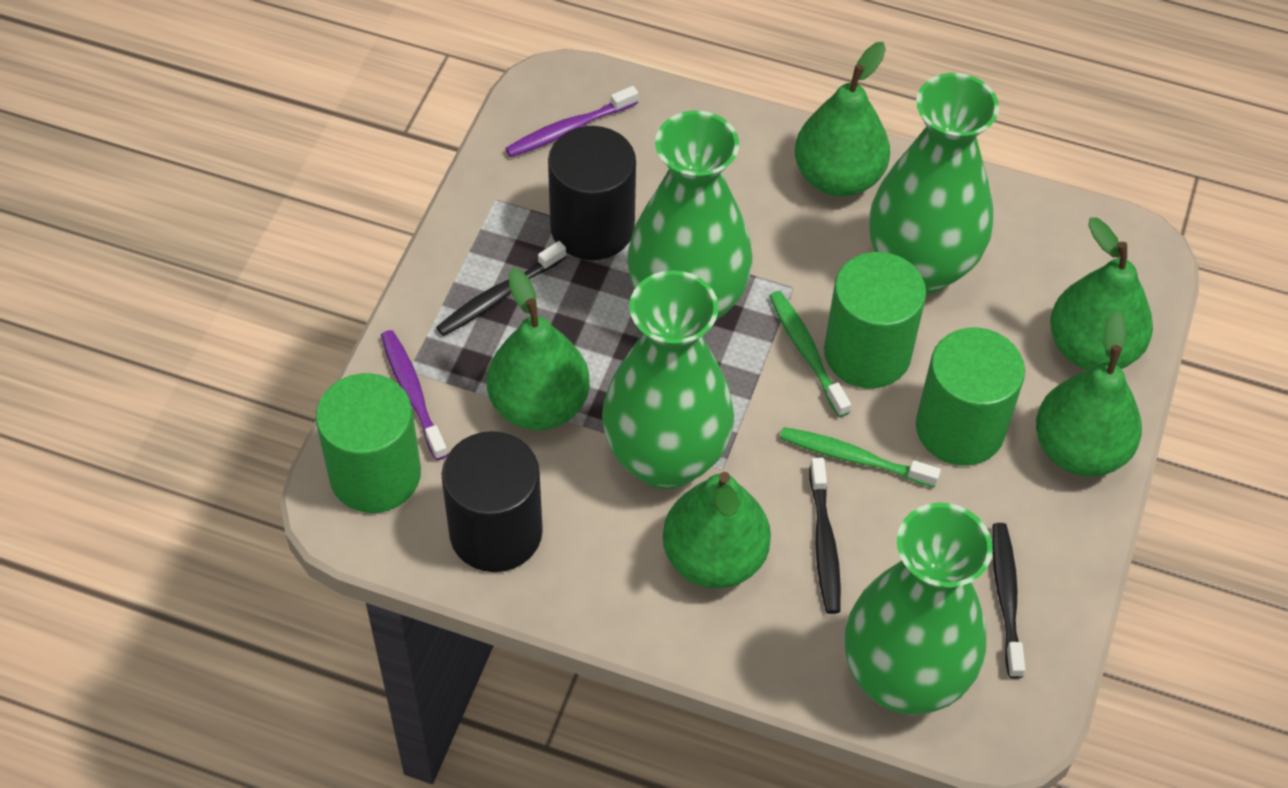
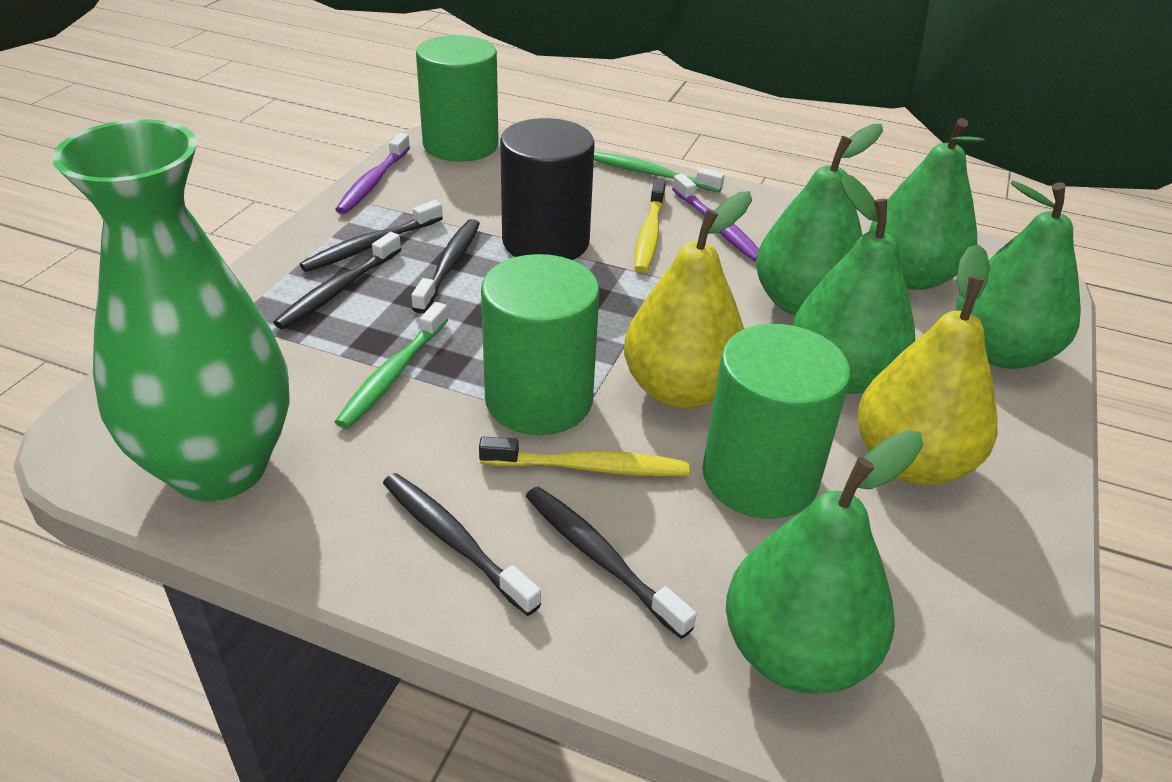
black cylinder: 2 -> 1
black toothbrush: 3 -> 5
green vase: 4 -> 1
yellow pear: 0 -> 2
yellow toothbrush: 0 -> 2

